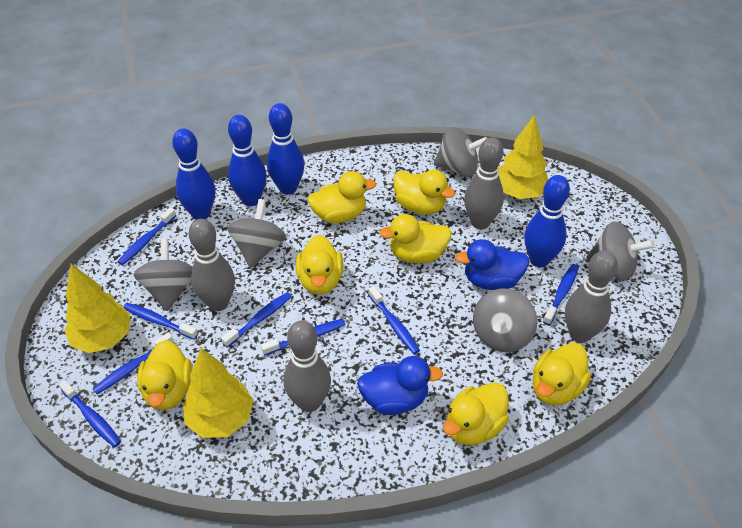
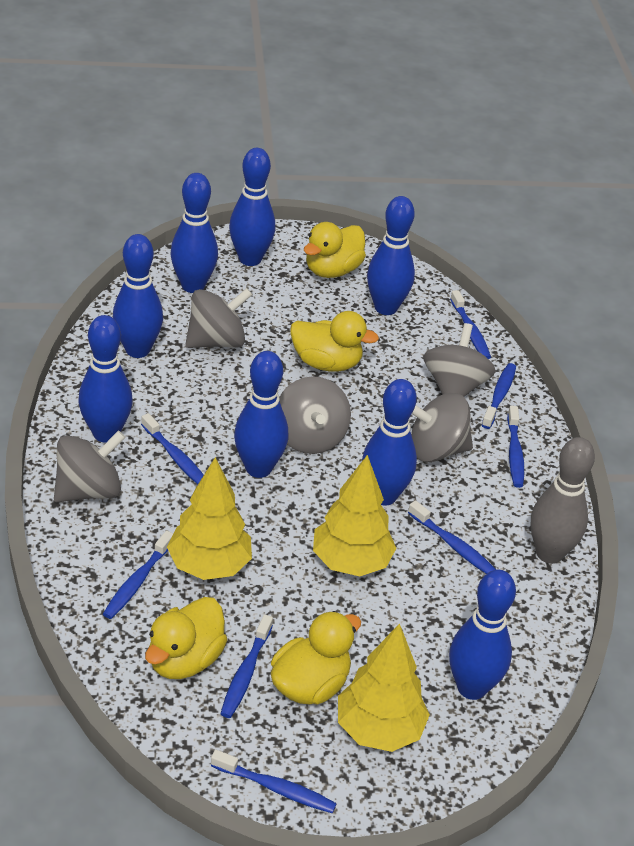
blue bowling pin: 4 -> 8
blue duck: 2 -> 0
grey bowling pin: 4 -> 1
yellow duck: 7 -> 4

